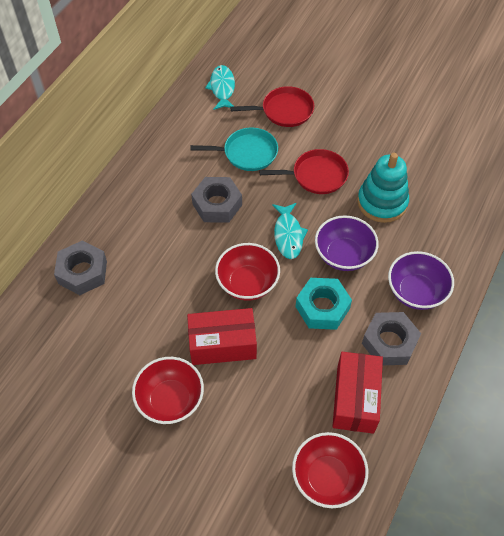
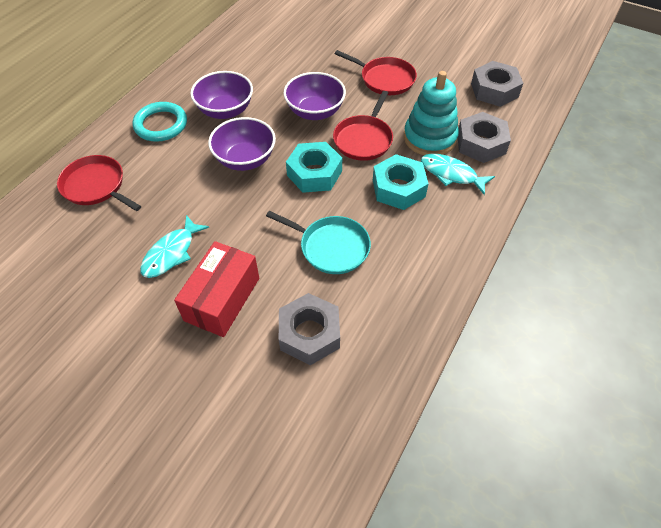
purple bowl: 2 -> 3
red bowl: 3 -> 0
red box: 2 -> 1
red pan: 2 -> 3
turquoise nut: 1 -> 2
turquoise ring: 0 -> 1

